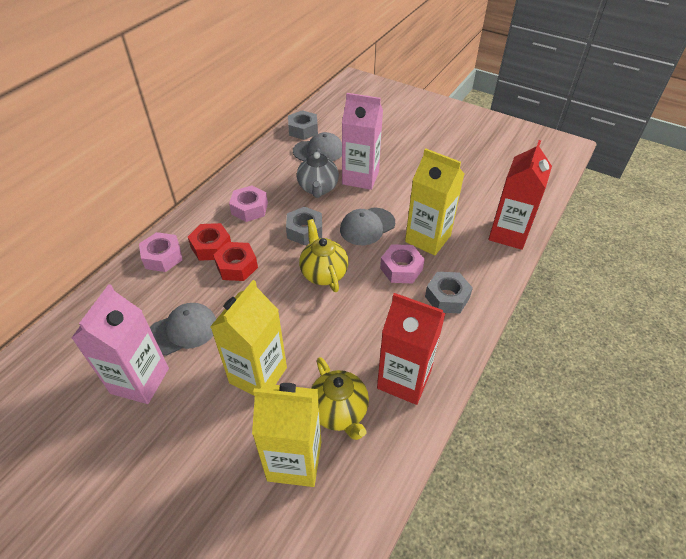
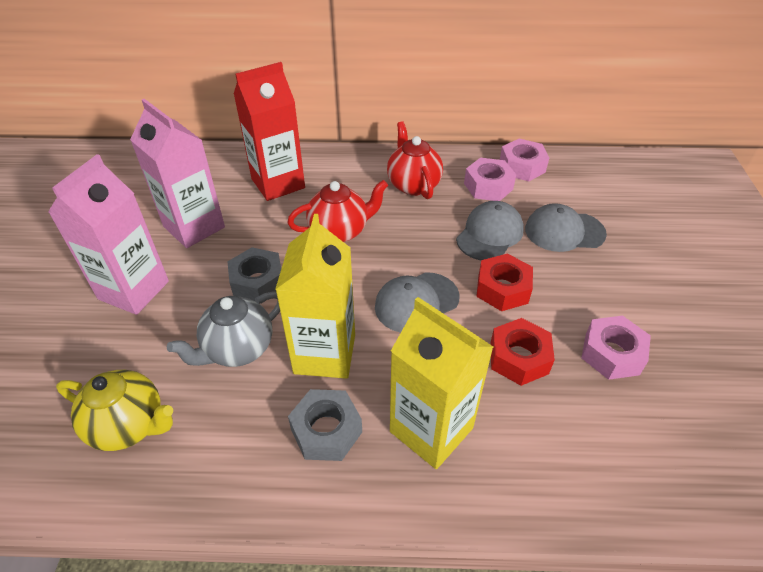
grey nut: 3 -> 2
red carton: 2 -> 1
red teapot: 0 -> 2
yellow carton: 3 -> 2
yellow teapot: 2 -> 1

